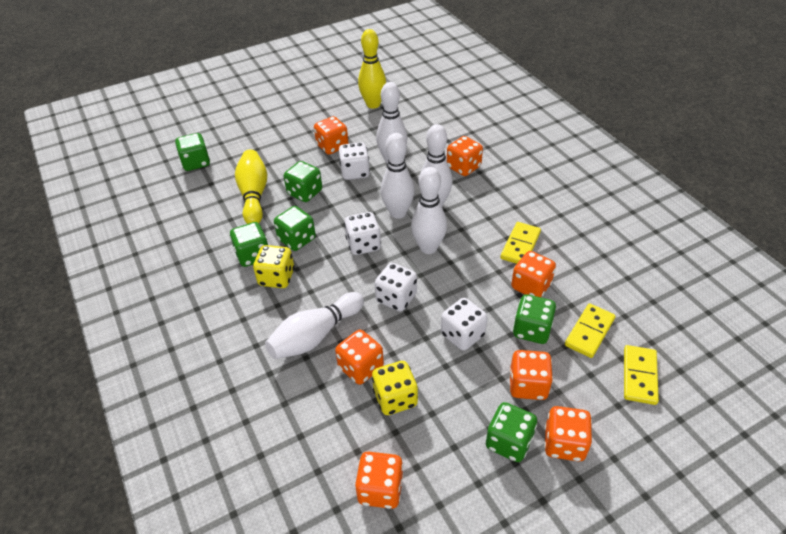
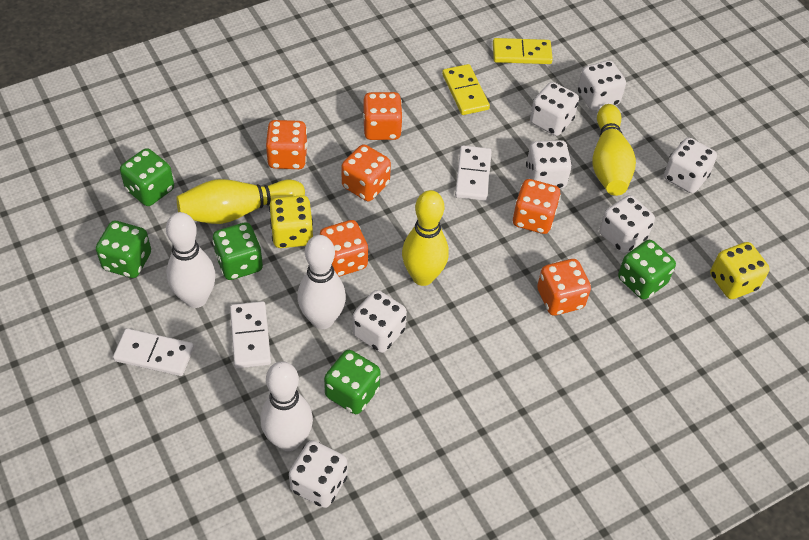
green dice: 6 -> 5
orange dice: 7 -> 6
white bowling pin: 5 -> 3
white dice: 4 -> 7
white domino: 0 -> 3
yellow bowling pin: 2 -> 3
yellow domino: 3 -> 2

